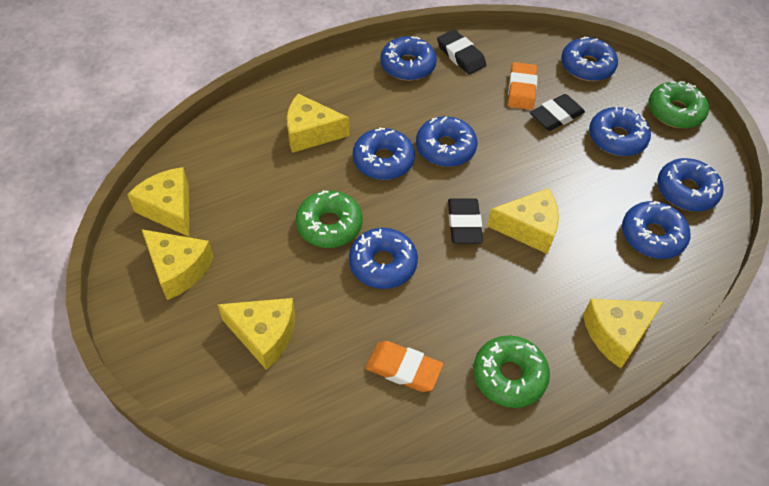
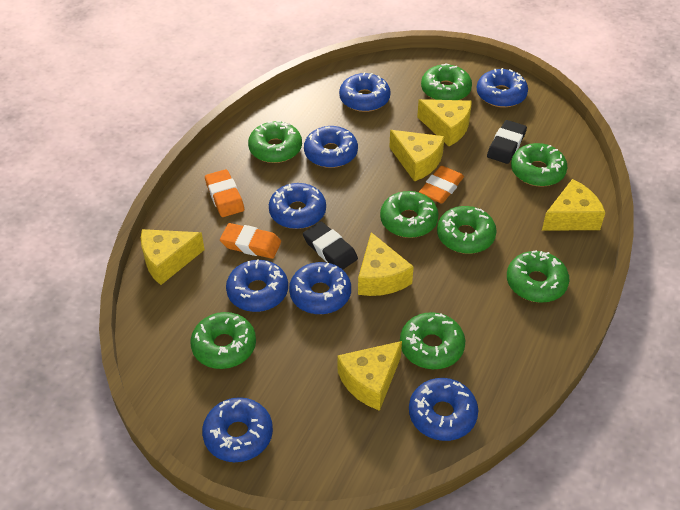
black eraser: 3 -> 2
green donut: 3 -> 8
orange eraser: 2 -> 3

